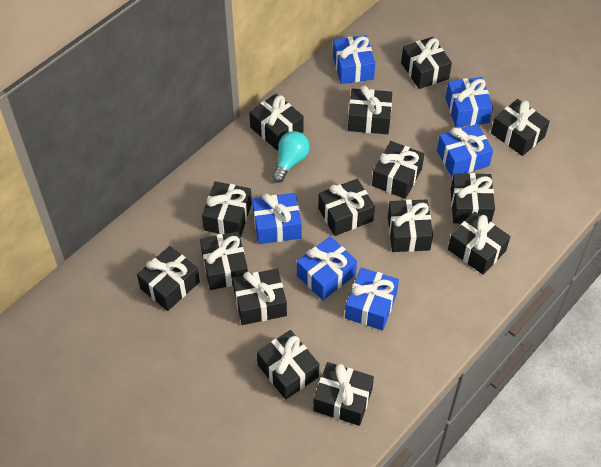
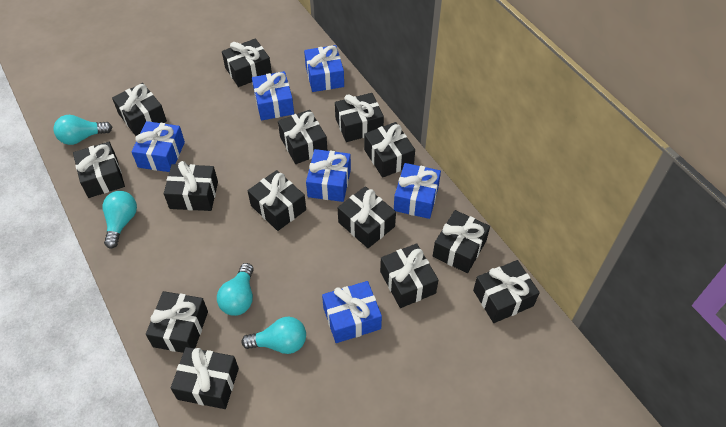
black gift: 15 -> 14
turquoise light bulb: 1 -> 4

